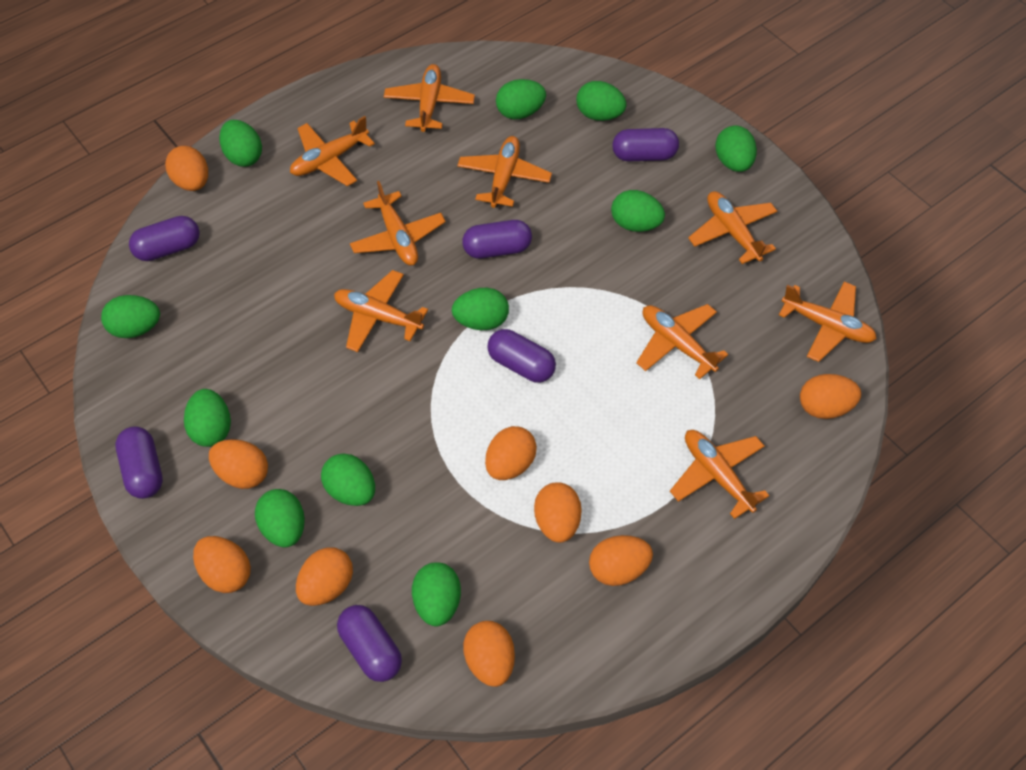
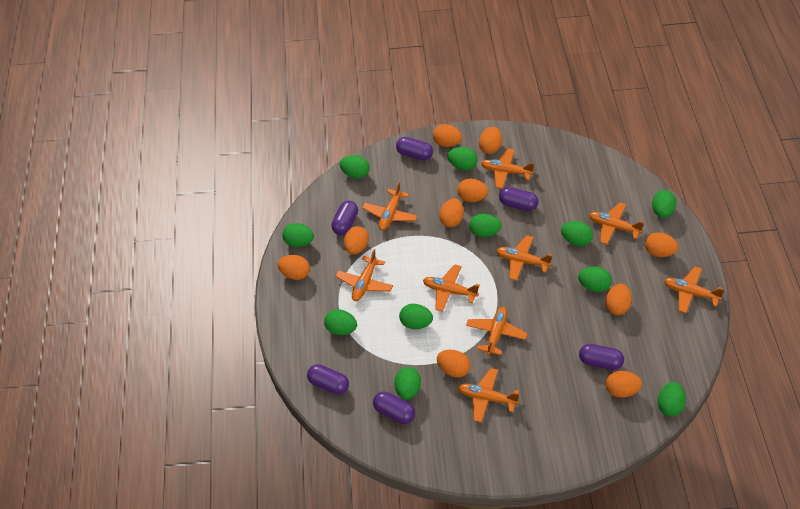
orange egg: 9 -> 10

